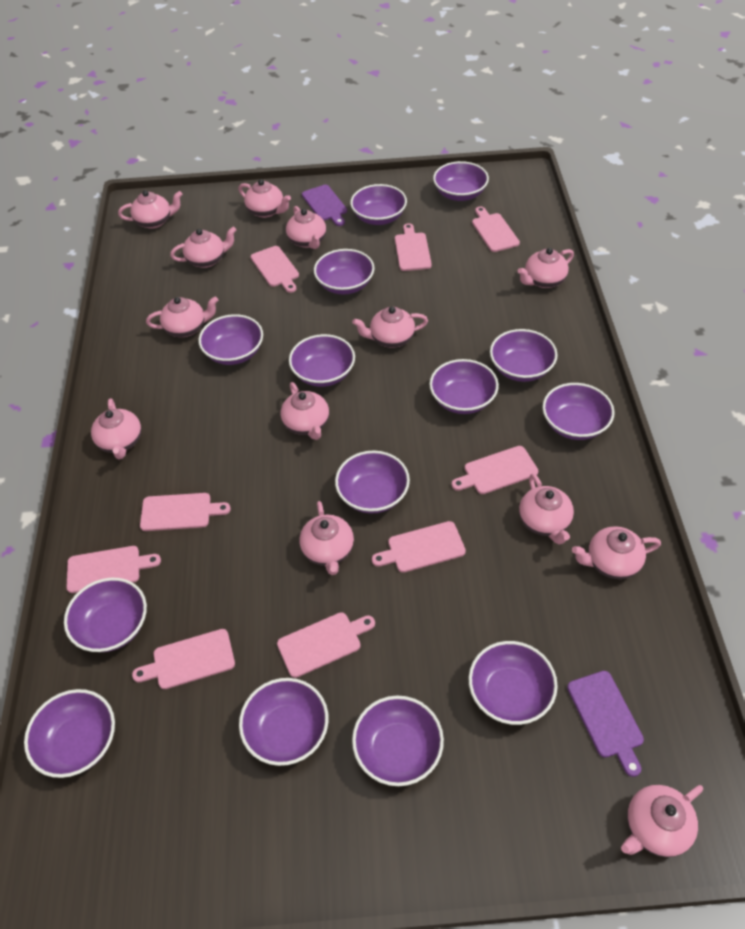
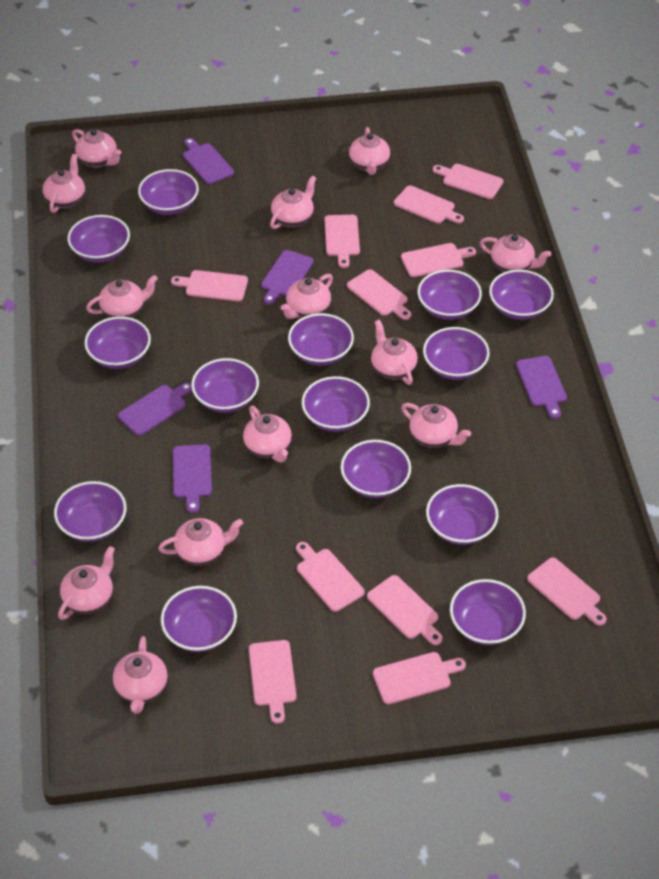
pink cutting board: 9 -> 11
purple cutting board: 2 -> 5

